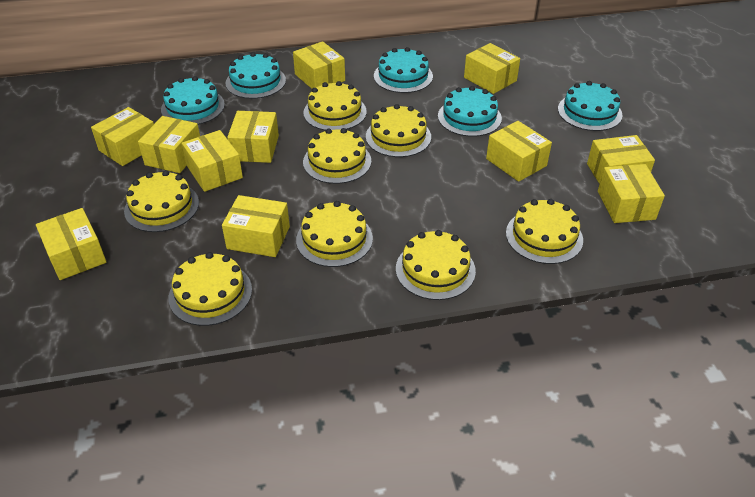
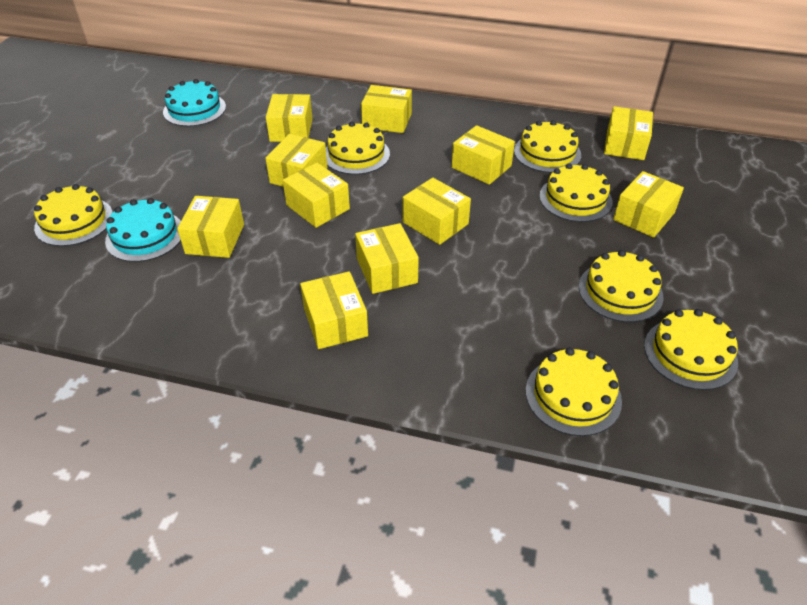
turquoise cake: 5 -> 2
yellow cake: 8 -> 7

